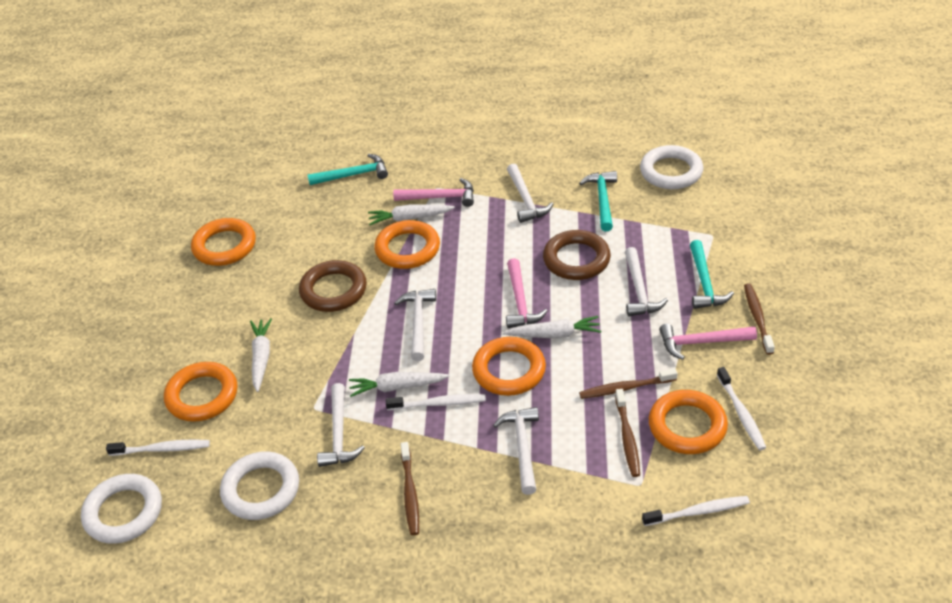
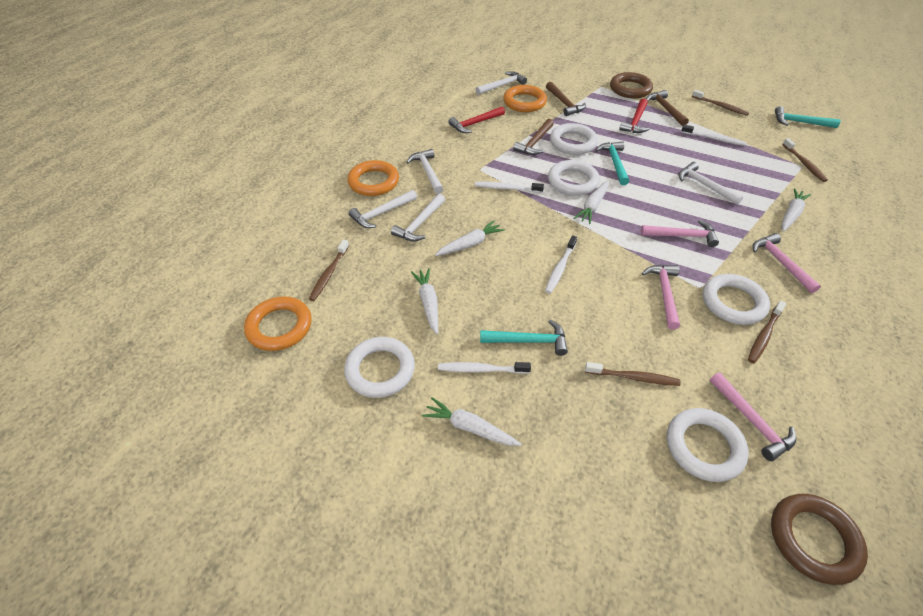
brown hammer: 0 -> 3
brown toothbrush: 4 -> 5
orange ring: 5 -> 3
pink hammer: 3 -> 4
red hammer: 0 -> 2
white carrot: 4 -> 5
white ring: 3 -> 5

